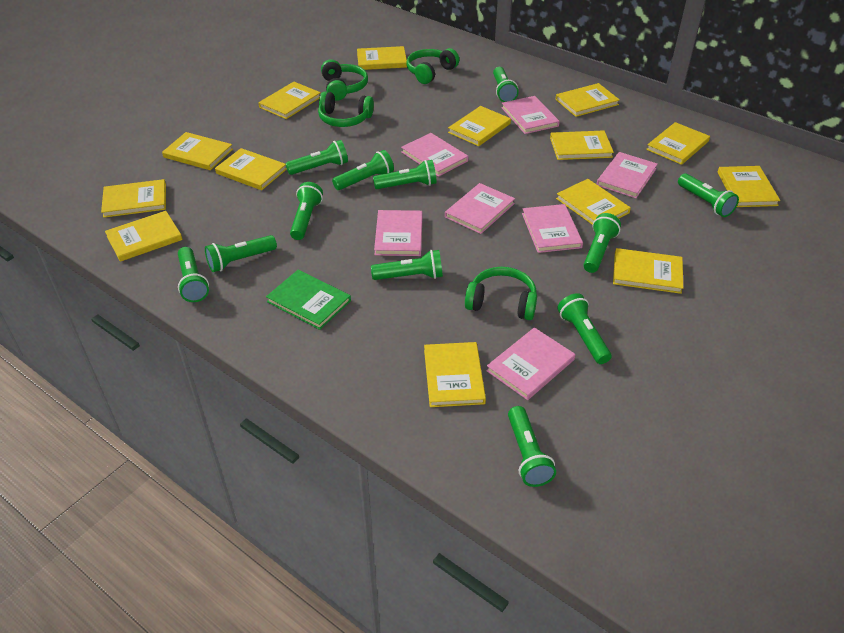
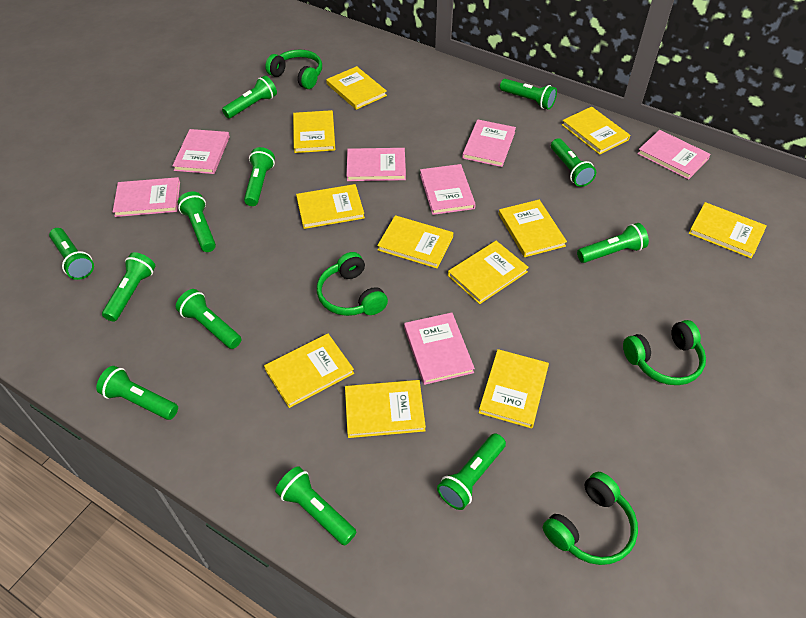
green book: 1 -> 0
yellow book: 14 -> 11

